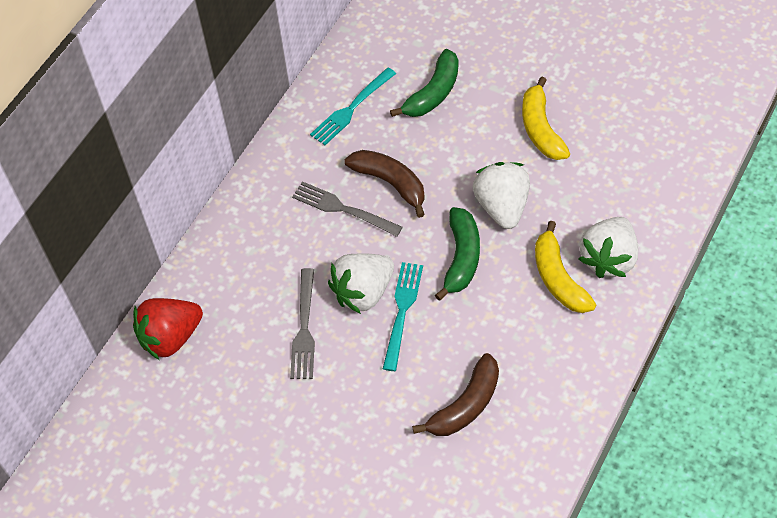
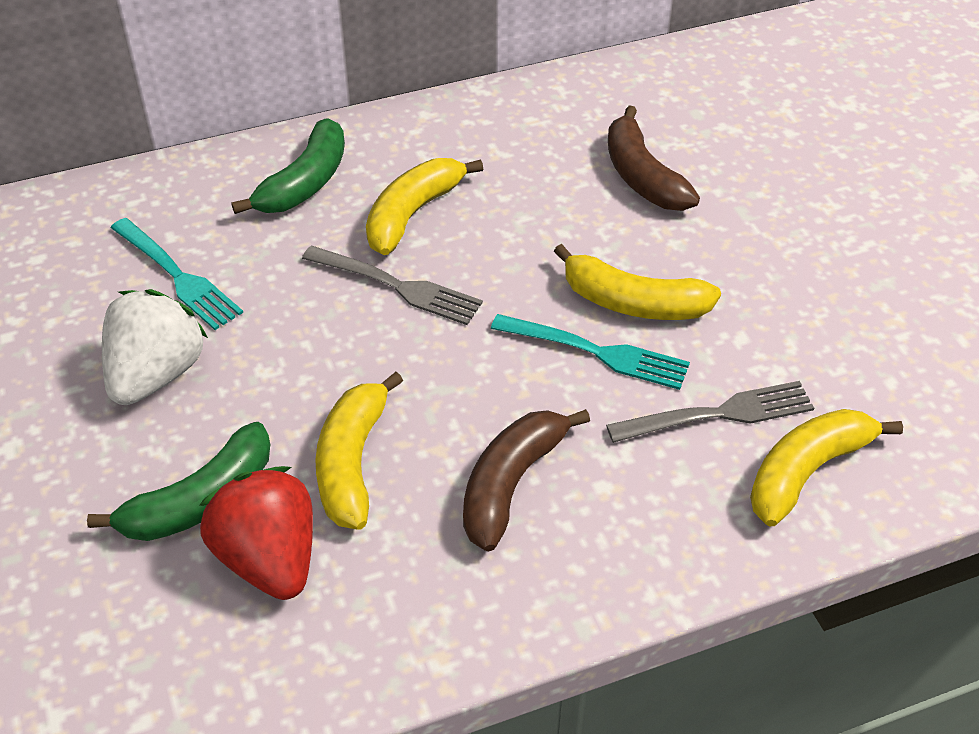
white strawberry: 3 -> 1
yellow banana: 2 -> 4

